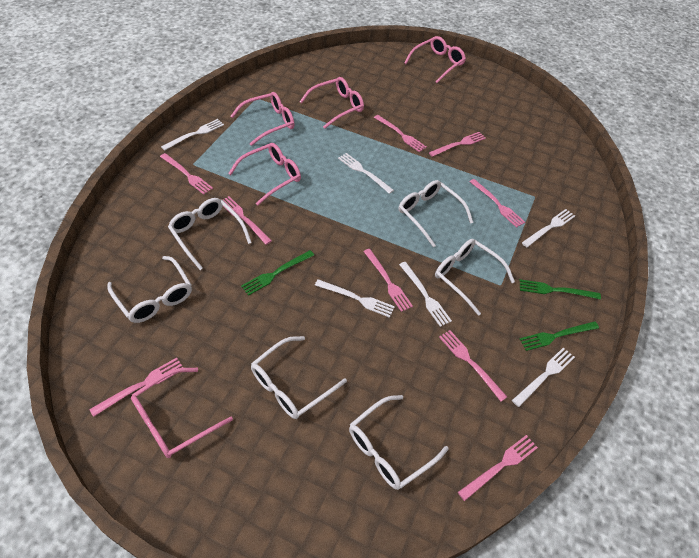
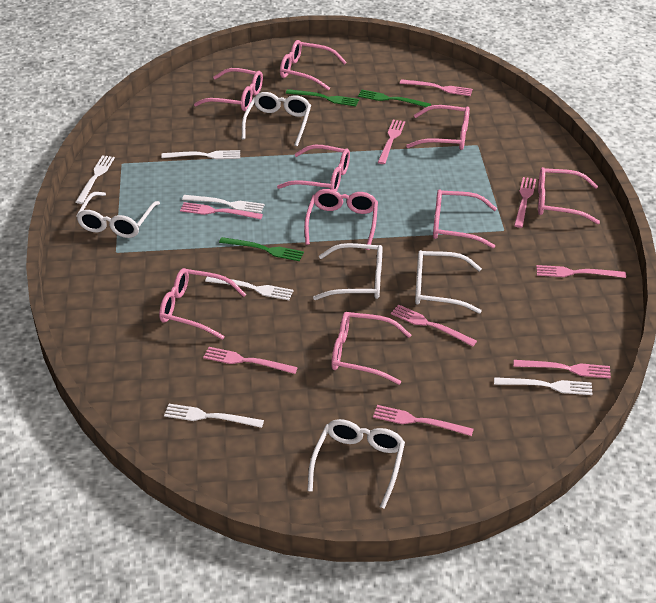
pink glasses: 5 -> 9
white glasses: 6 -> 5

